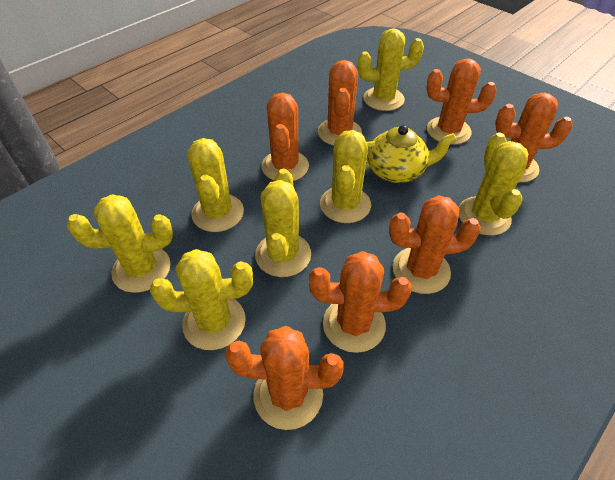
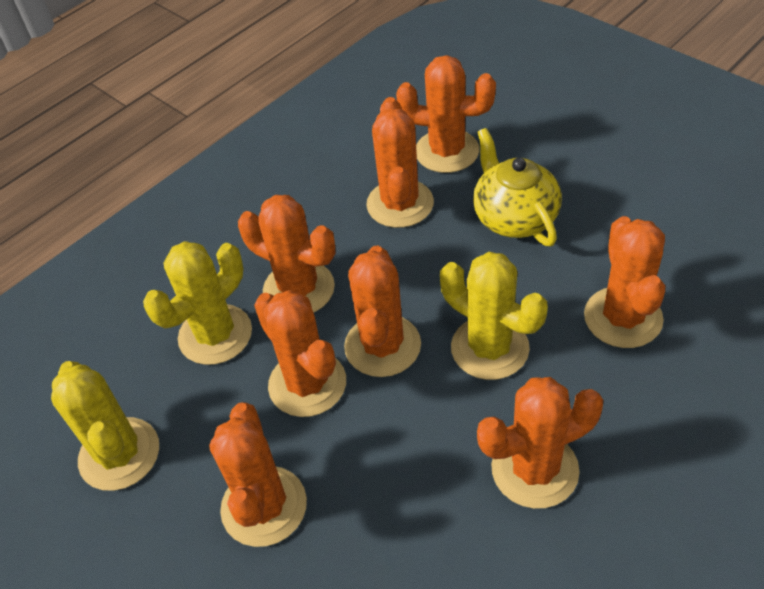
orange cactus: 7 -> 8
yellow cactus: 7 -> 3

